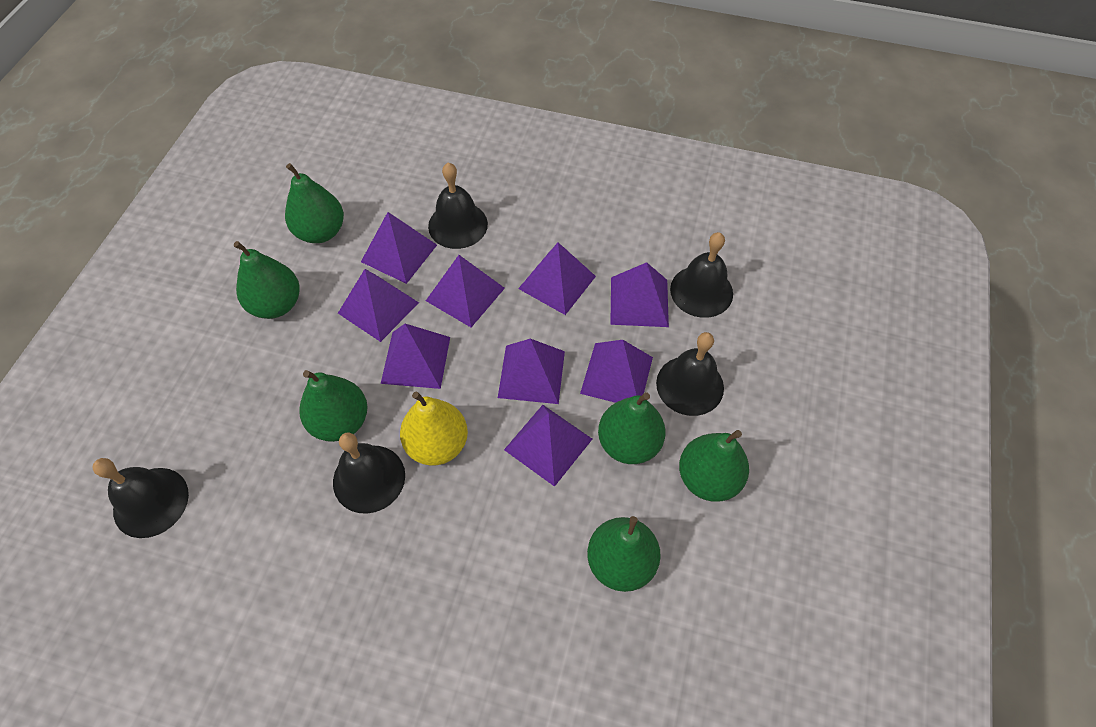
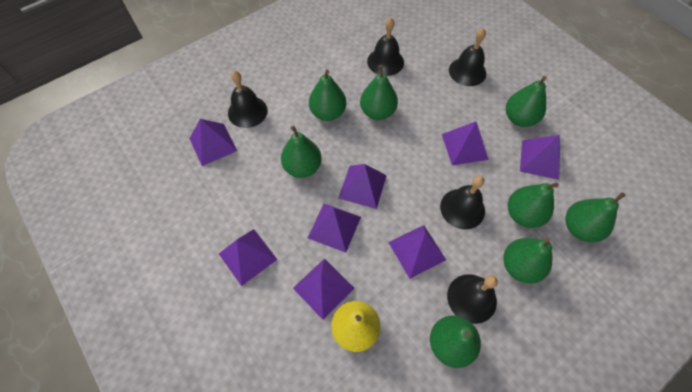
green pear: 6 -> 8
purple pyramid: 9 -> 8

